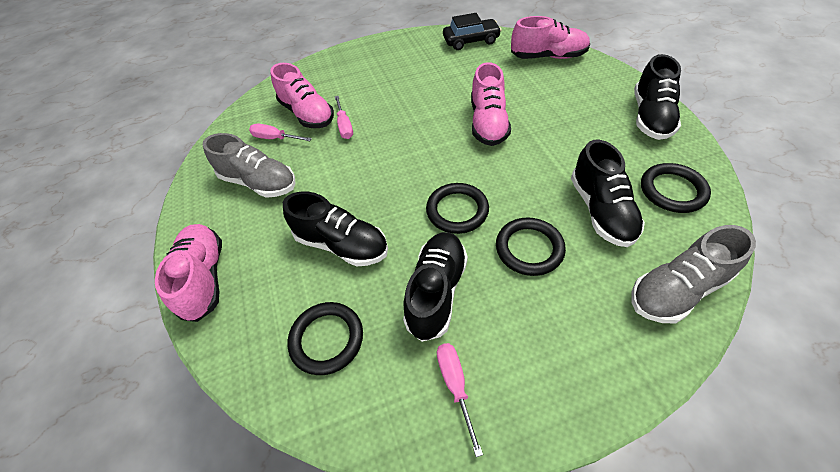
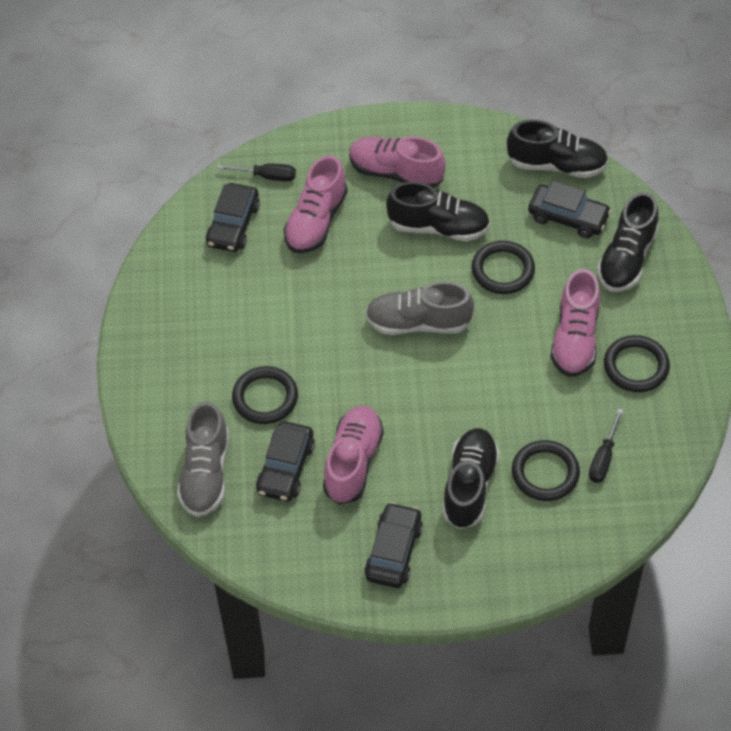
black car: 1 -> 4
black screwdriver: 0 -> 2
pink screwdriver: 3 -> 0

